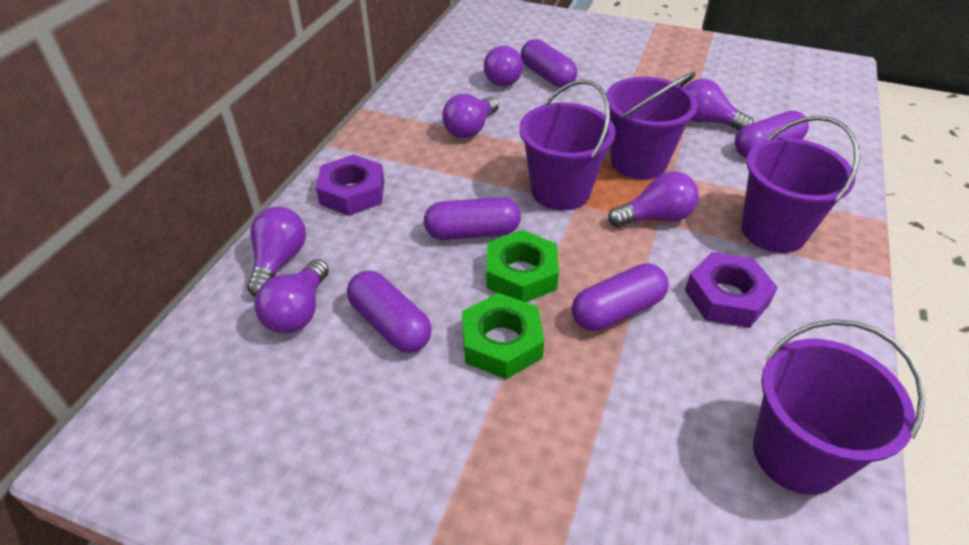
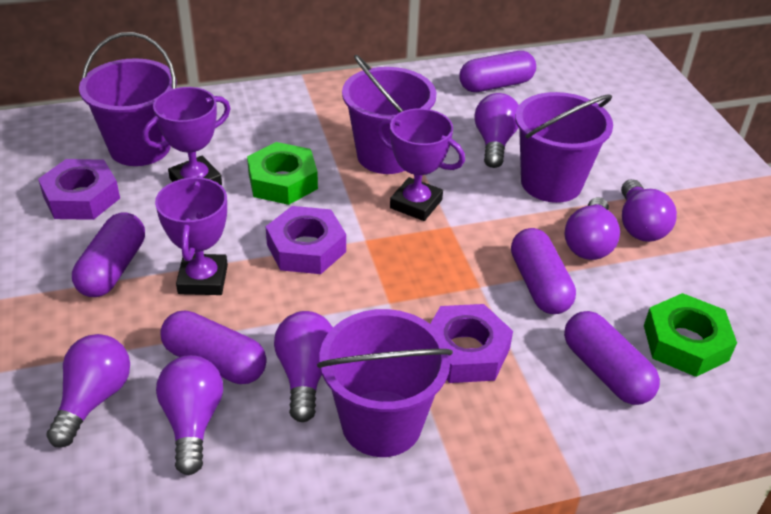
purple nut: 2 -> 3
purple trophy: 0 -> 3

